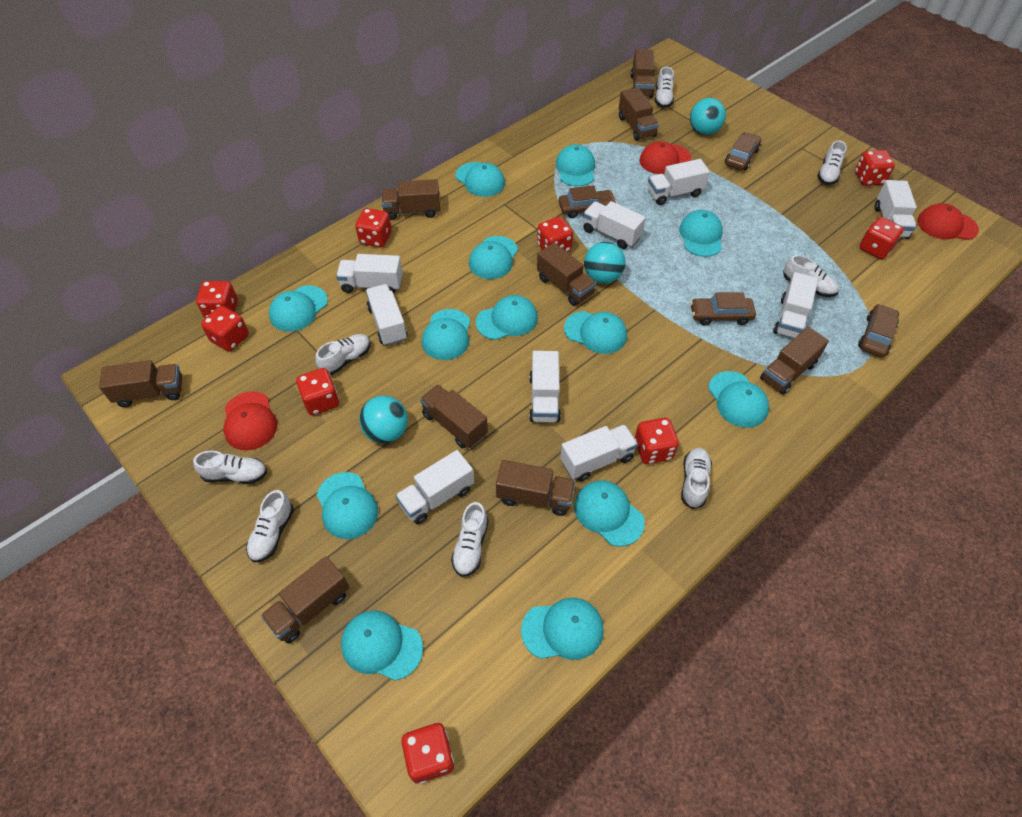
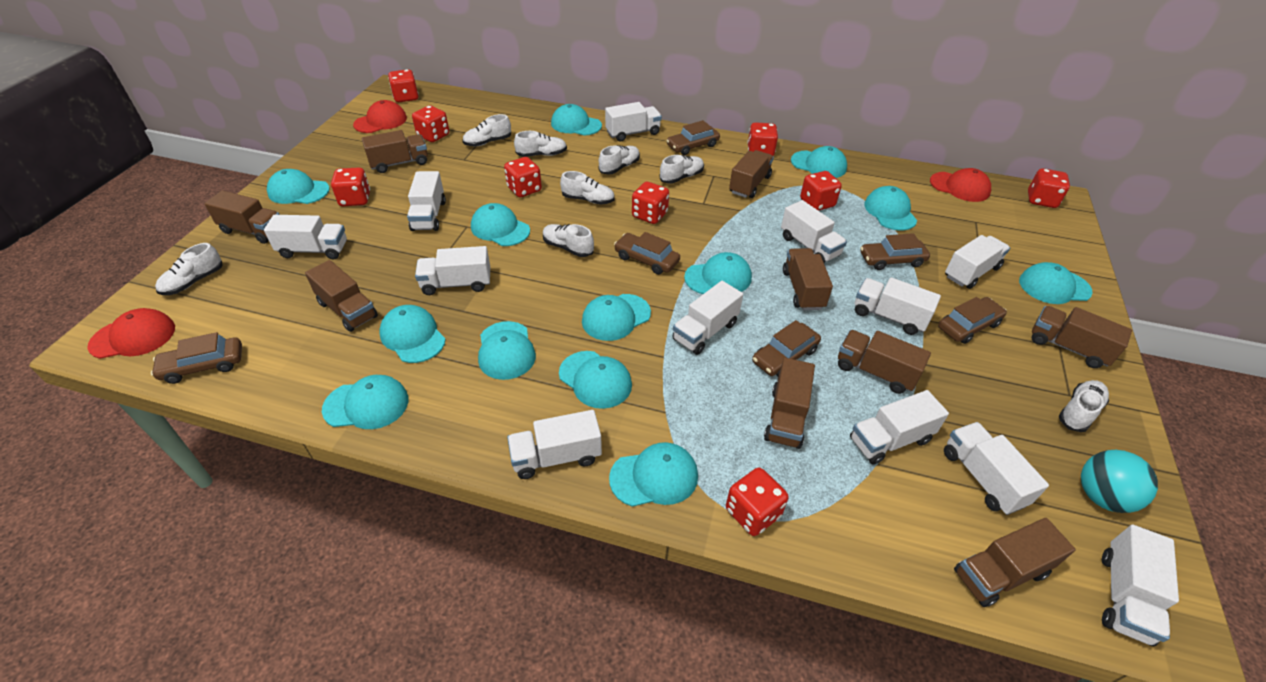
brown car: 4 -> 6
turquoise ball: 3 -> 1
white truck: 9 -> 12

